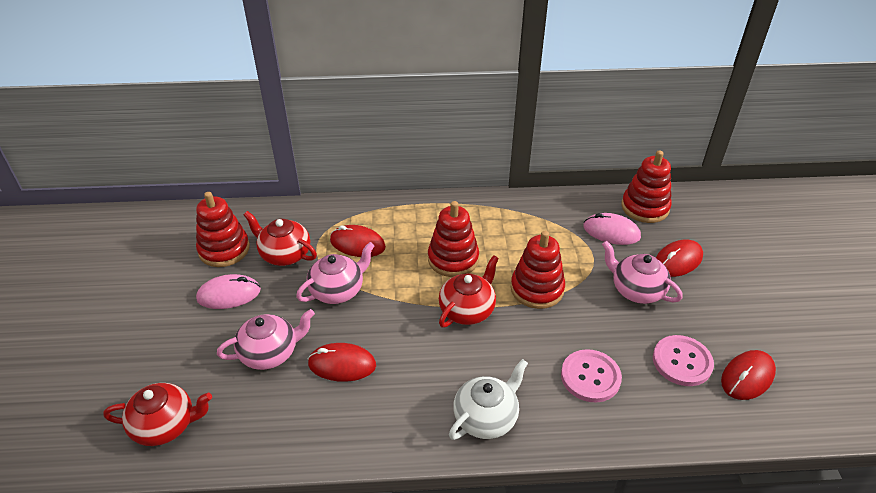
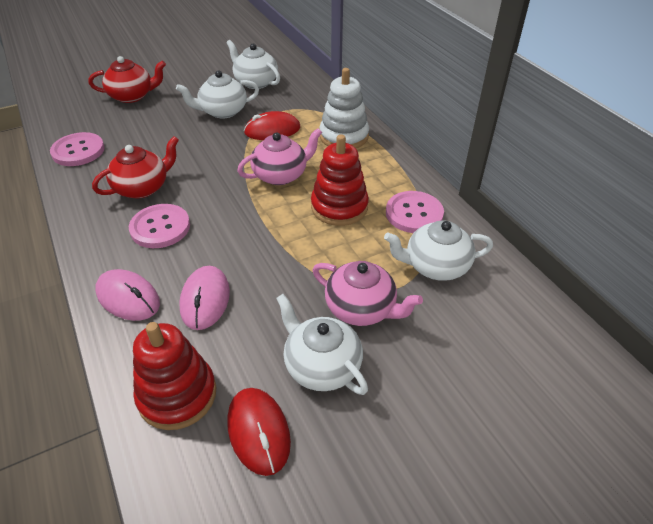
pink button: 2 -> 3
pink teapot: 3 -> 2
red mouse: 4 -> 2
red stacking toy: 4 -> 2
red teapot: 3 -> 2
white stacking toy: 0 -> 1
white teapot: 1 -> 4

